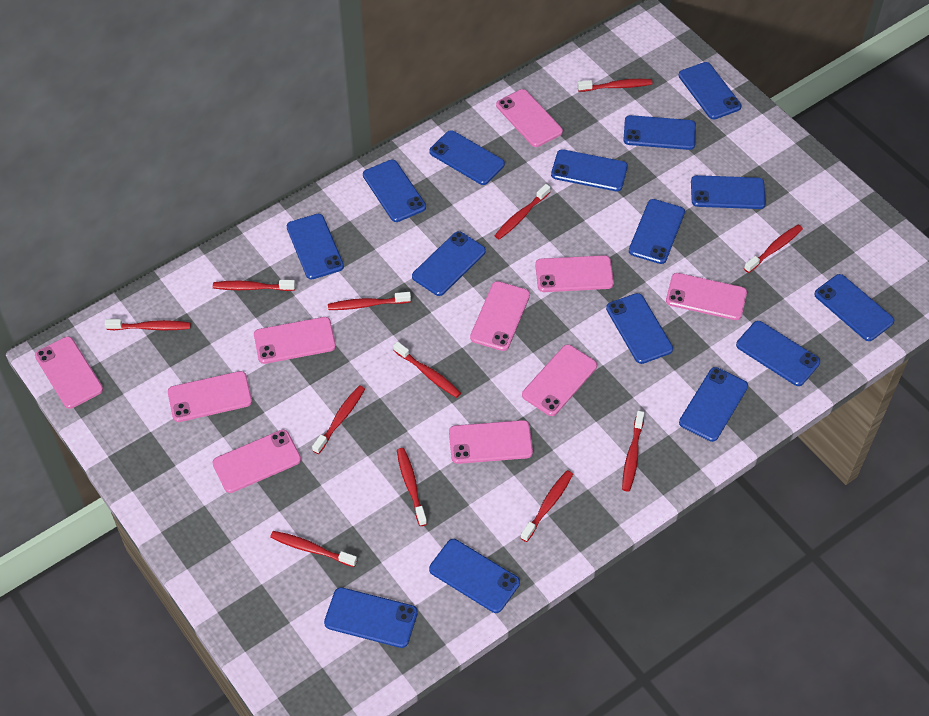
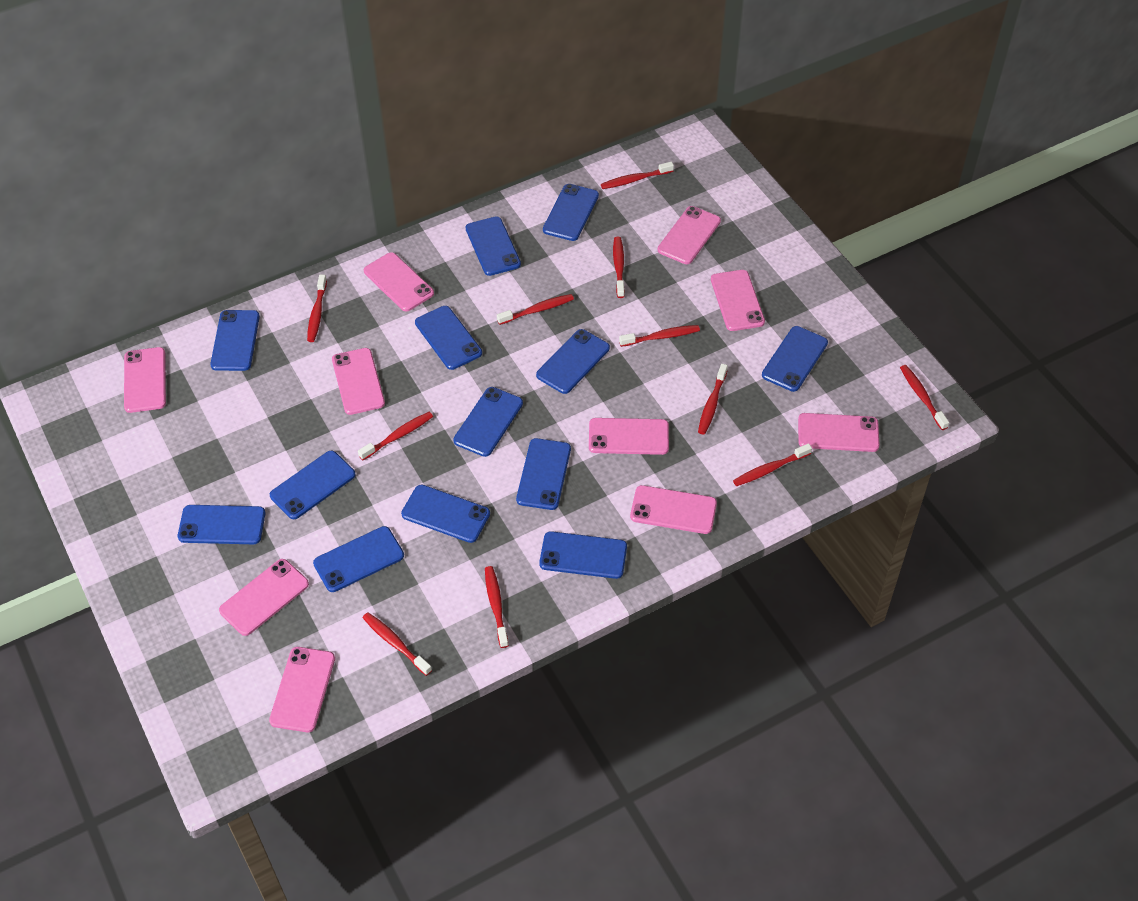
blue phone: 15 -> 13
red toothbrush: 12 -> 11

